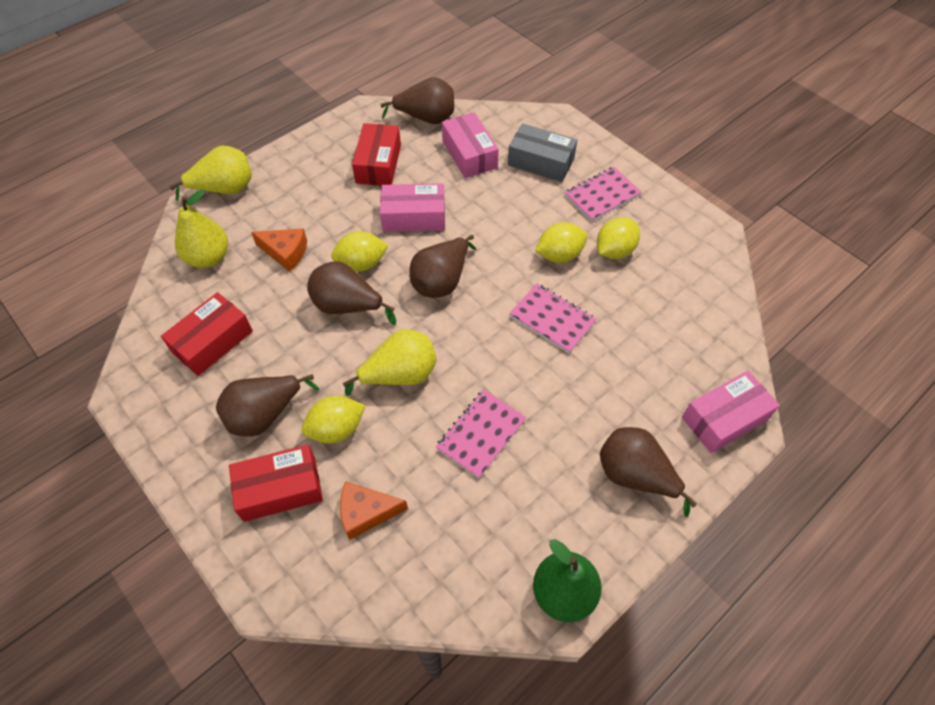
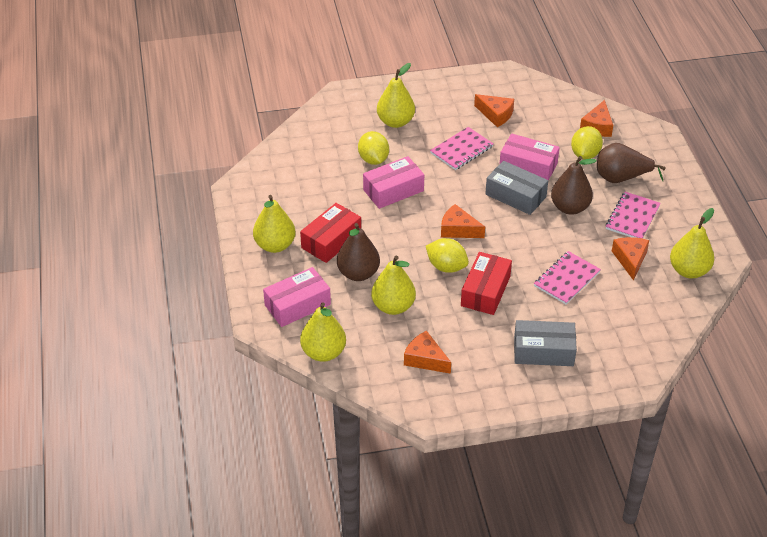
brown pear: 5 -> 3
green pear: 1 -> 0
grey box: 1 -> 2
orange cheese: 2 -> 5
red box: 3 -> 2
yellow lemon: 4 -> 3
yellow pear: 3 -> 5

